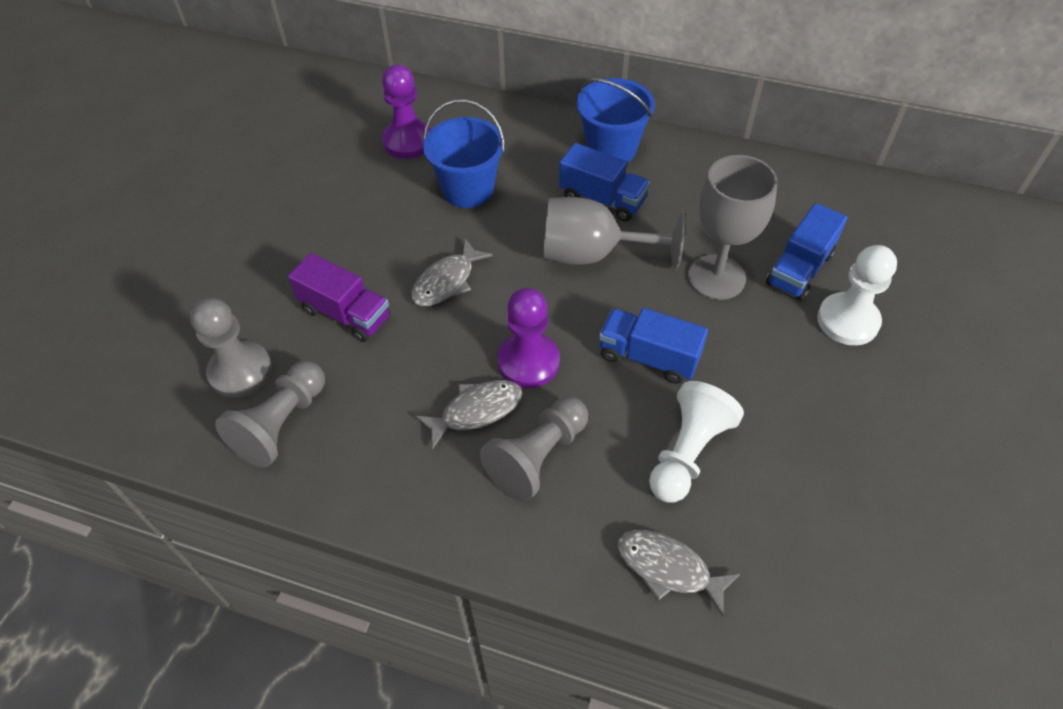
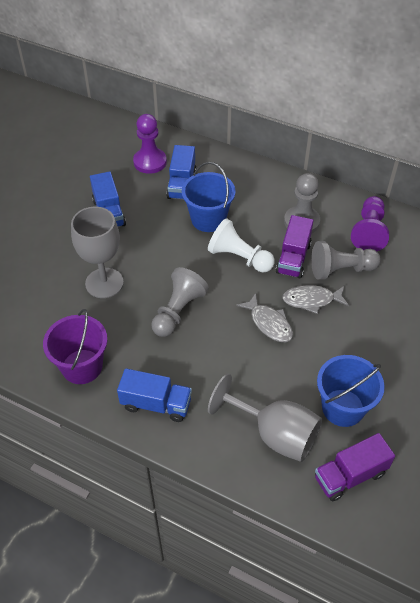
grey fish: 3 -> 2
purple bucket: 0 -> 1
purple truck: 1 -> 2
white pawn: 2 -> 1

